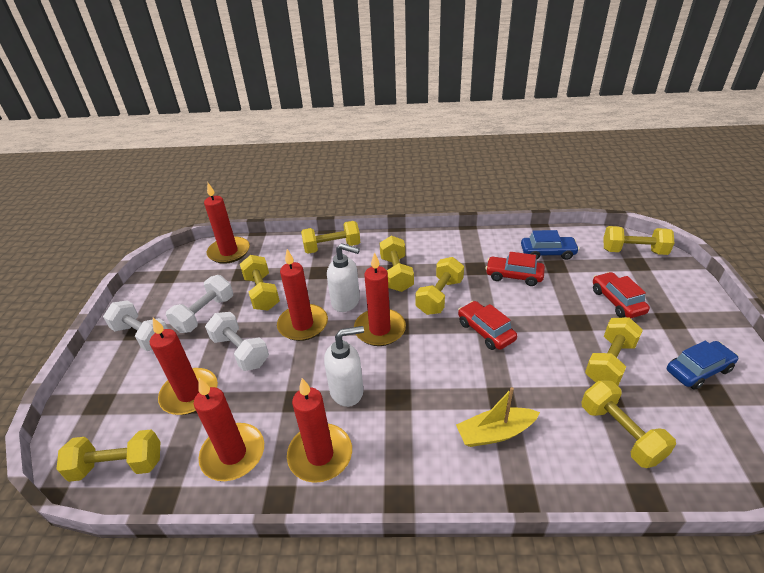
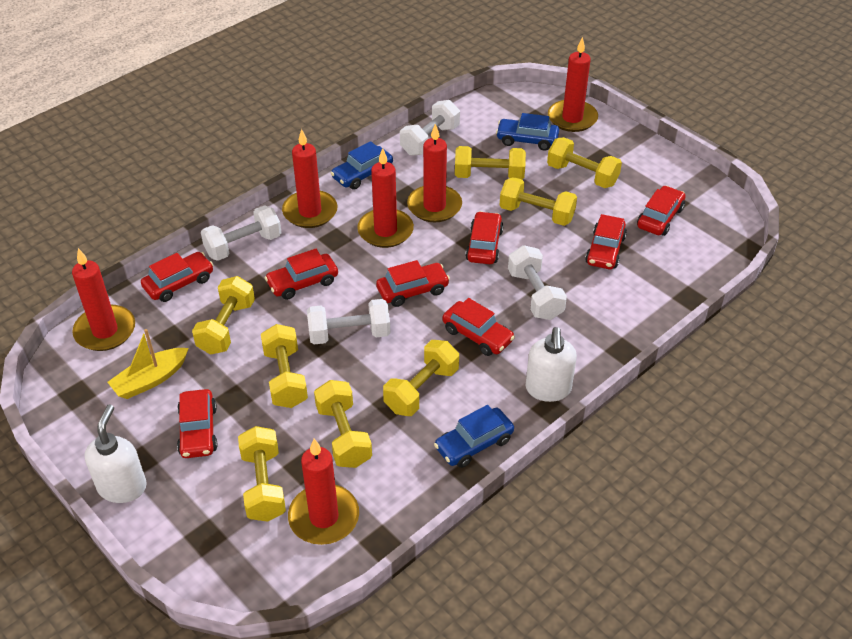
blue car: 2 -> 3
red car: 3 -> 8
white dumbbell: 3 -> 4

